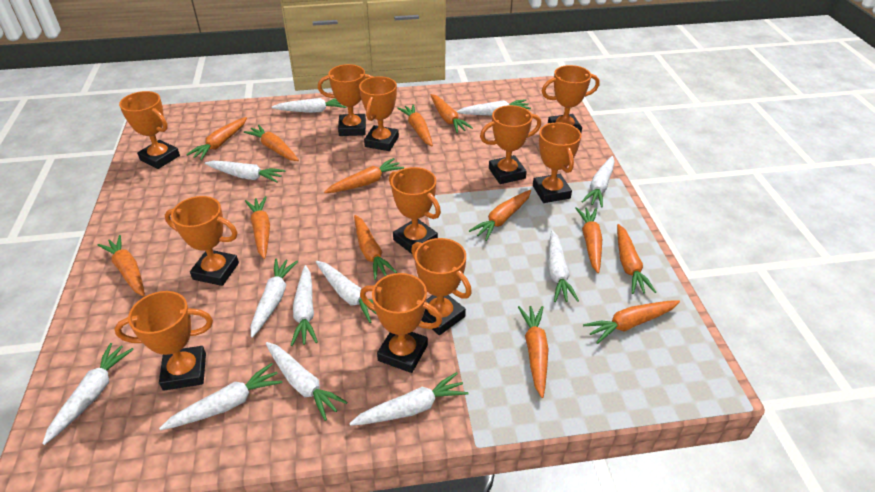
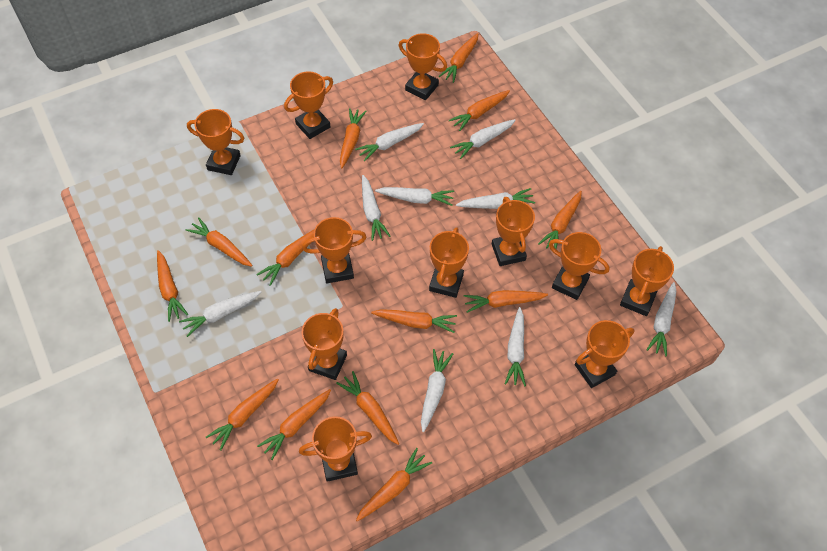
white carrot: 12 -> 9

